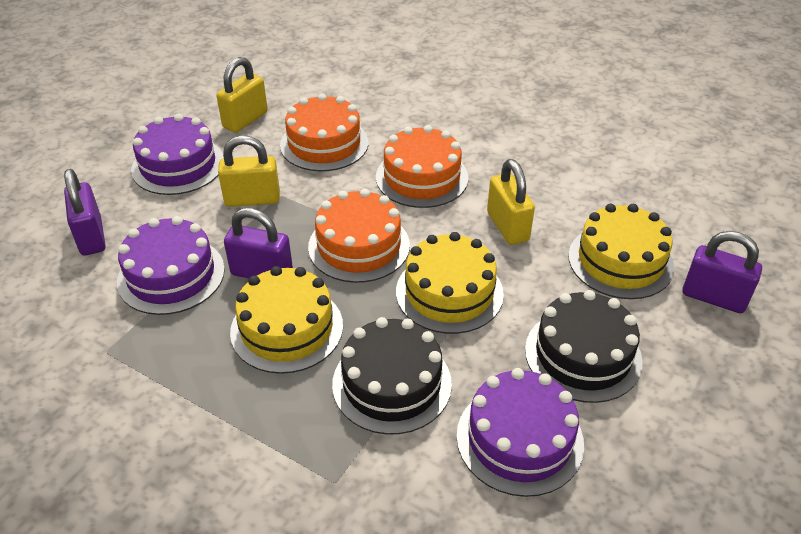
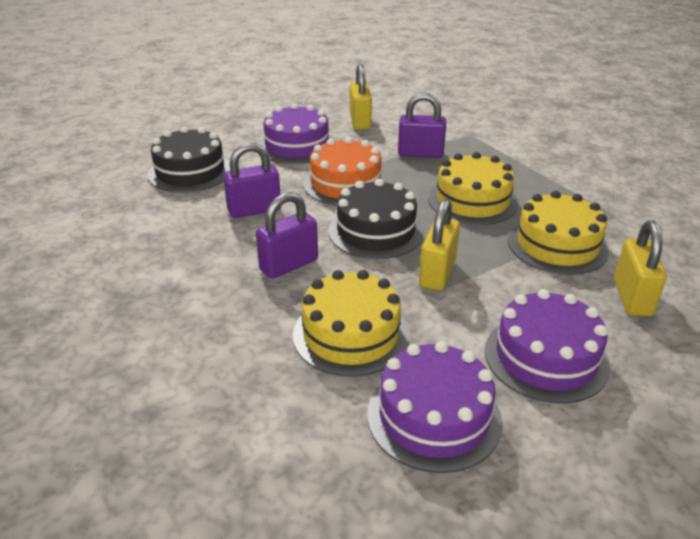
orange cake: 3 -> 1

